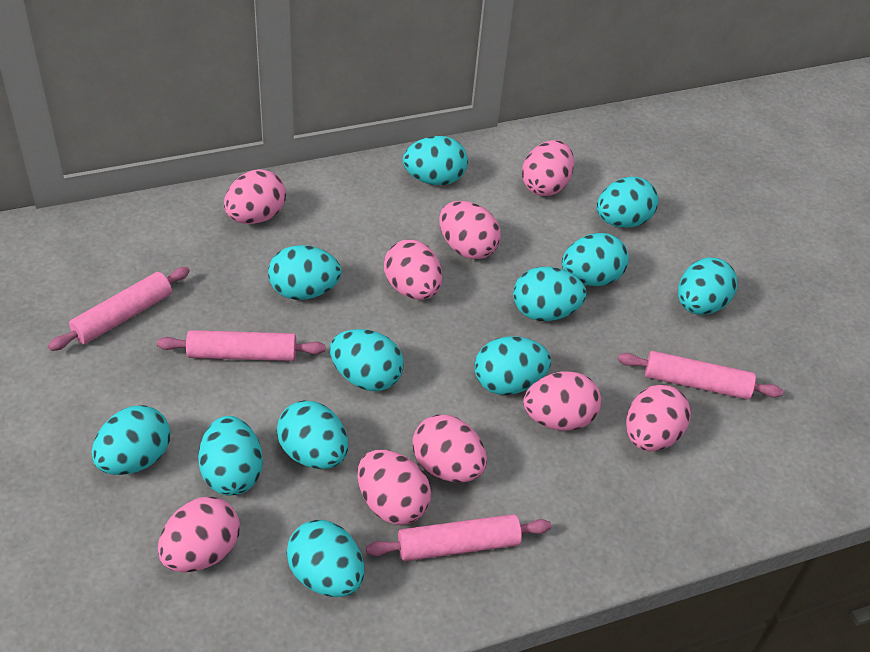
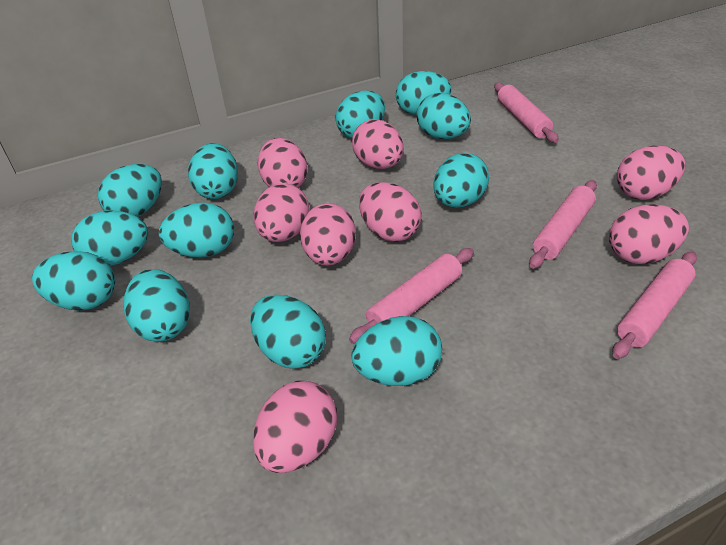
pink egg: 9 -> 8

